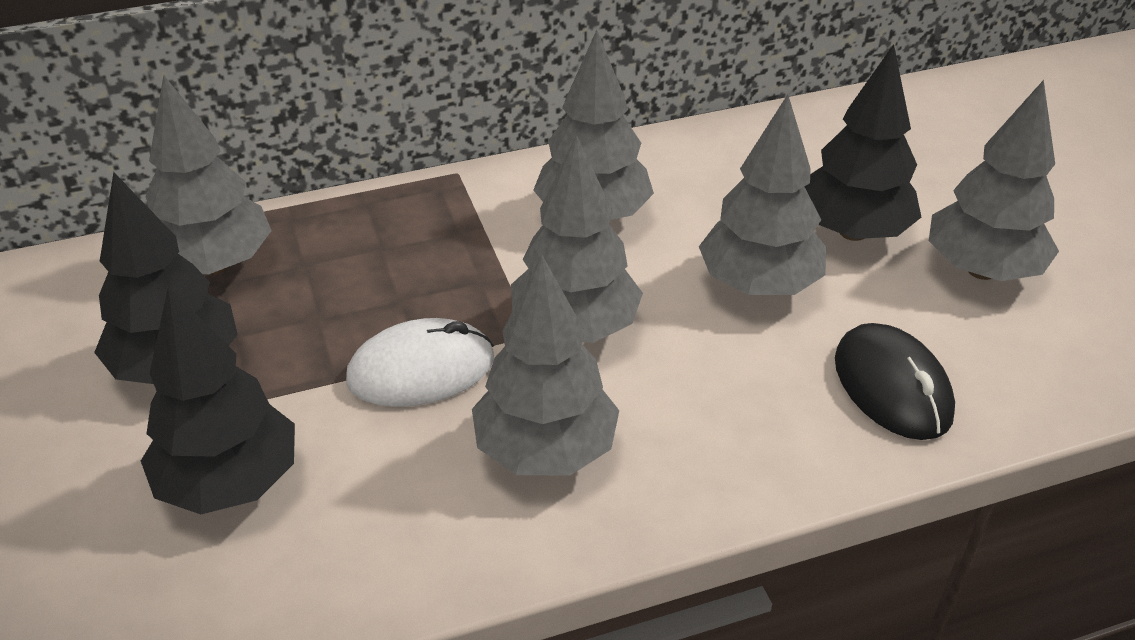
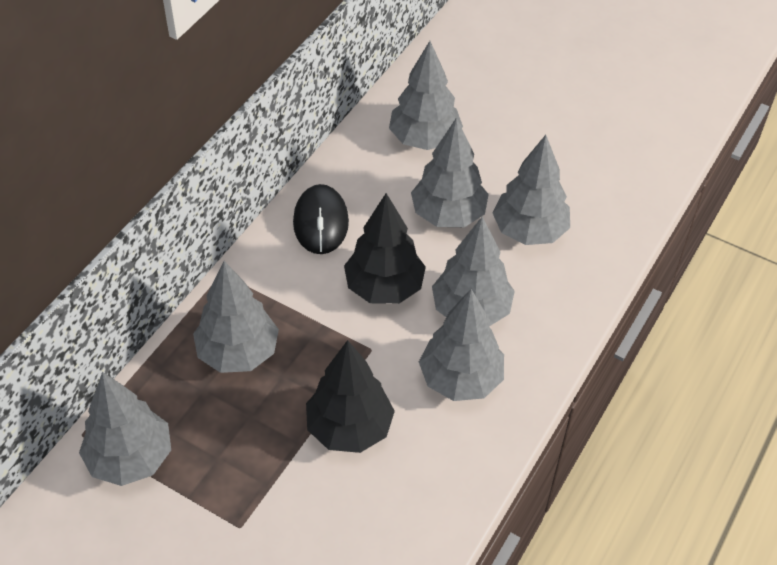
black tree: 3 -> 2
grey tree: 6 -> 7
white mouse: 1 -> 0

